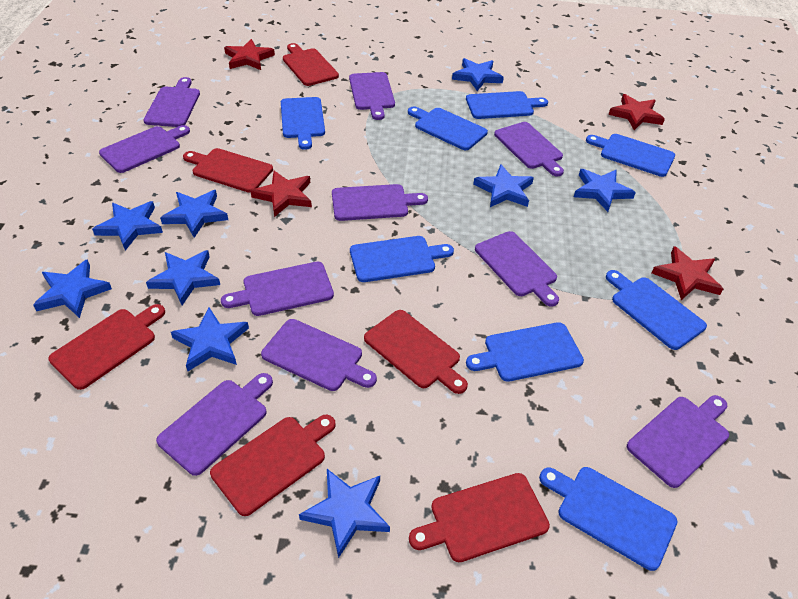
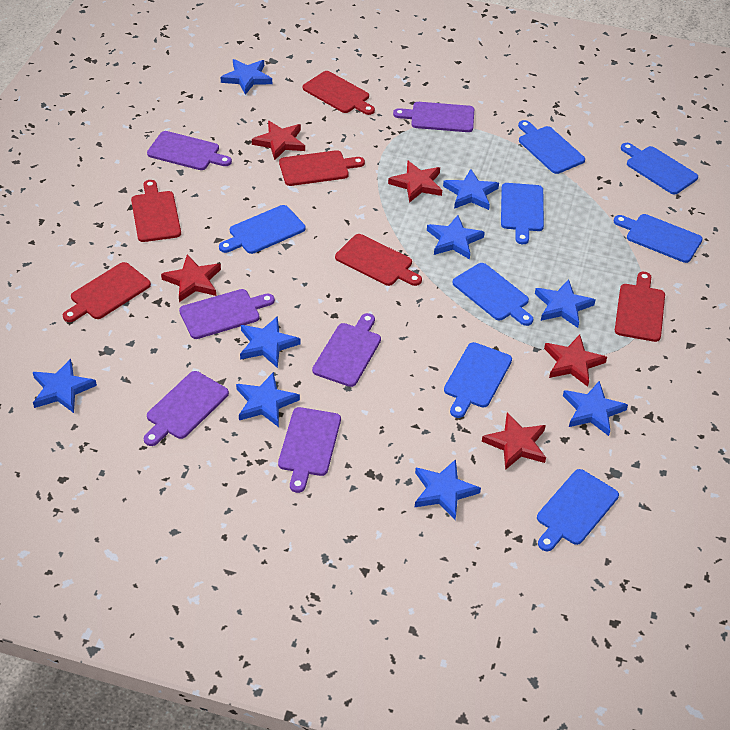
purple cutting board: 10 -> 6
red star: 4 -> 5

